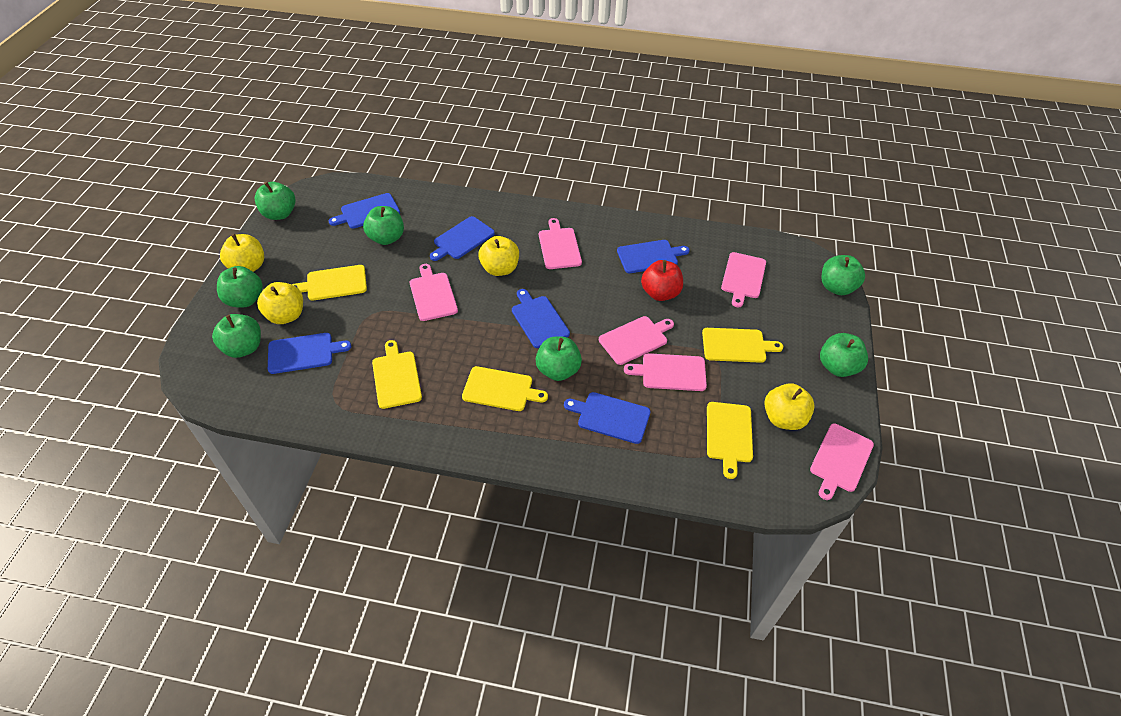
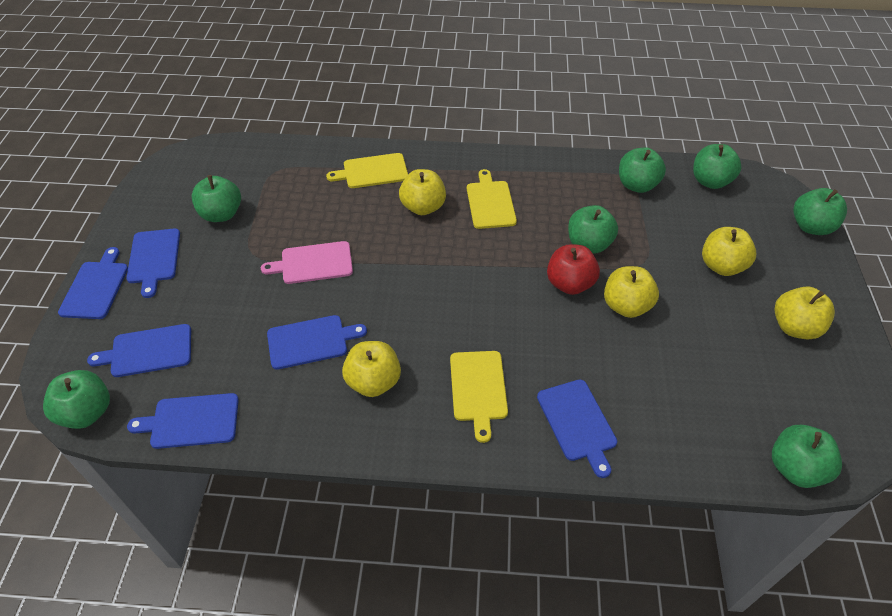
pink cutting board: 6 -> 1
yellow apple: 4 -> 5
yellow cutting board: 5 -> 3

